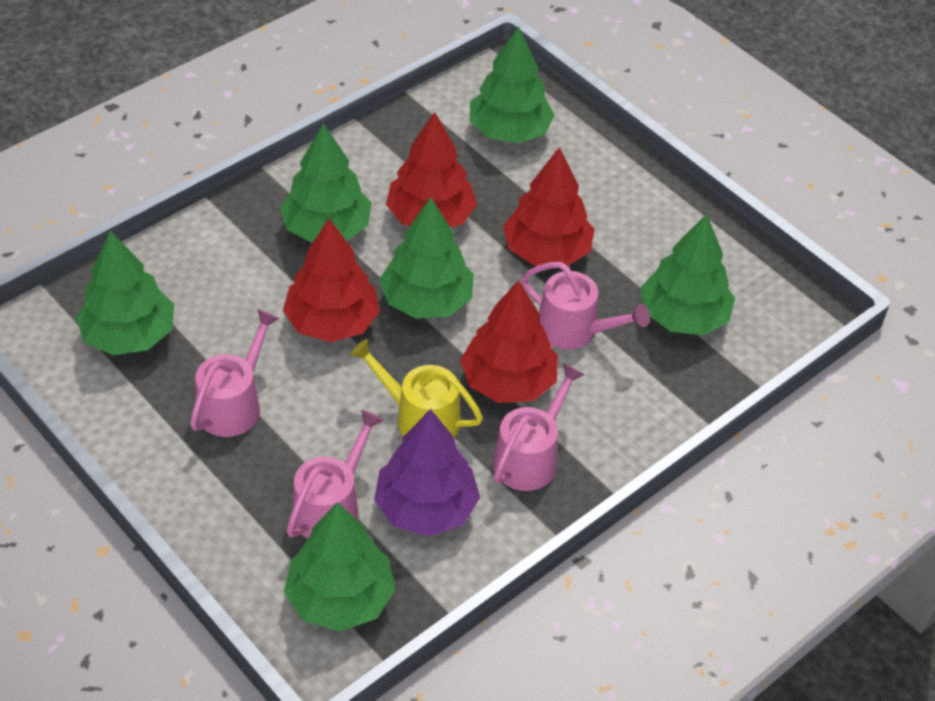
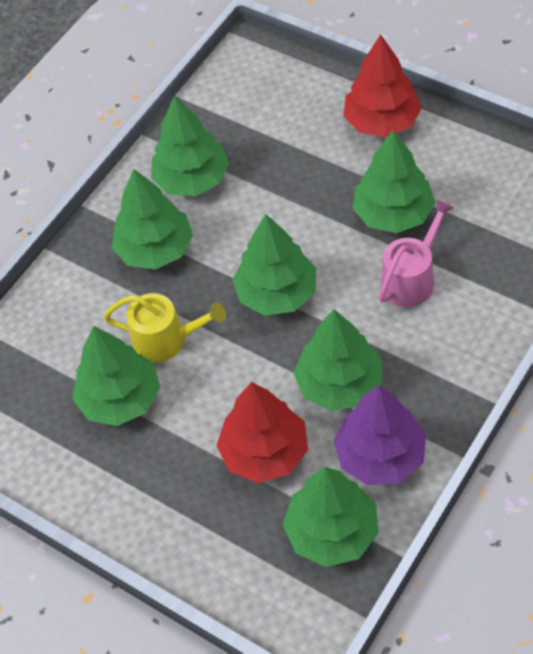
green tree: 6 -> 7
pink watering can: 4 -> 1
red tree: 4 -> 2

